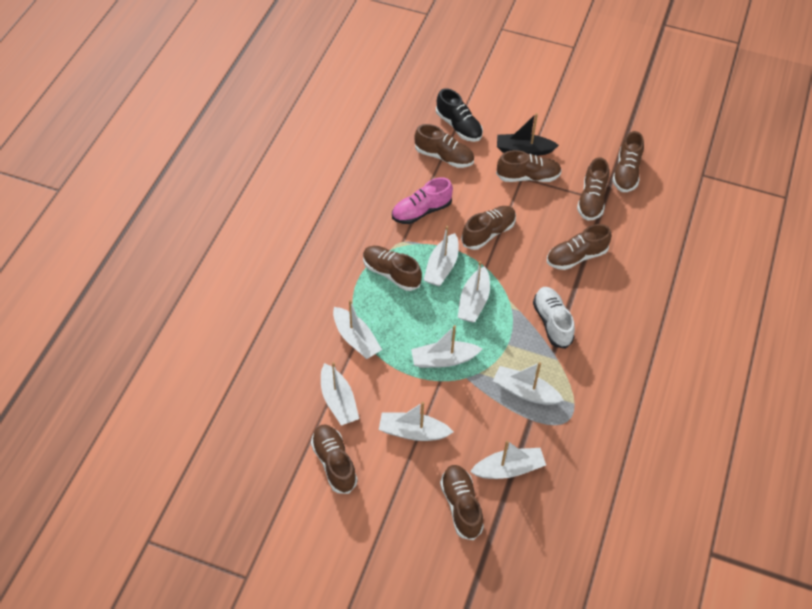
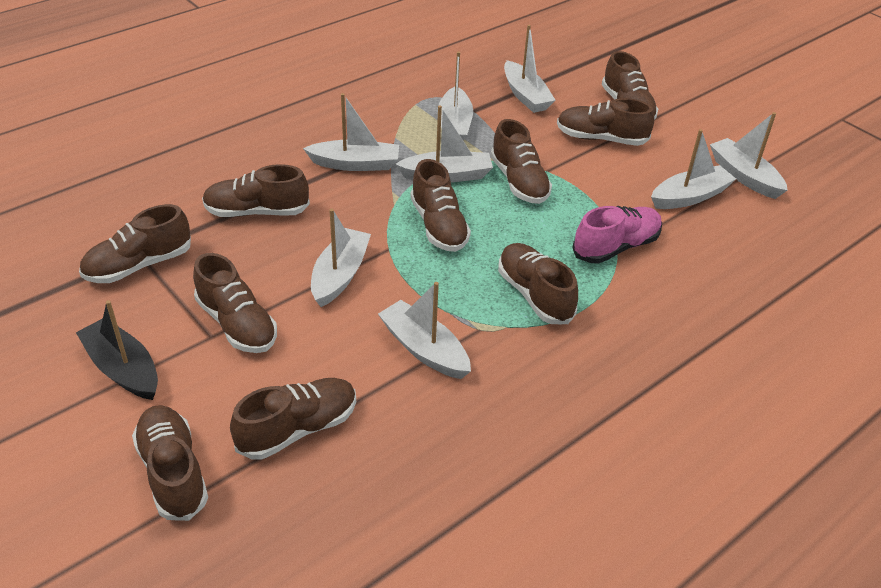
black shoe: 1 -> 0
brown shoe: 9 -> 10
white shoe: 1 -> 0

